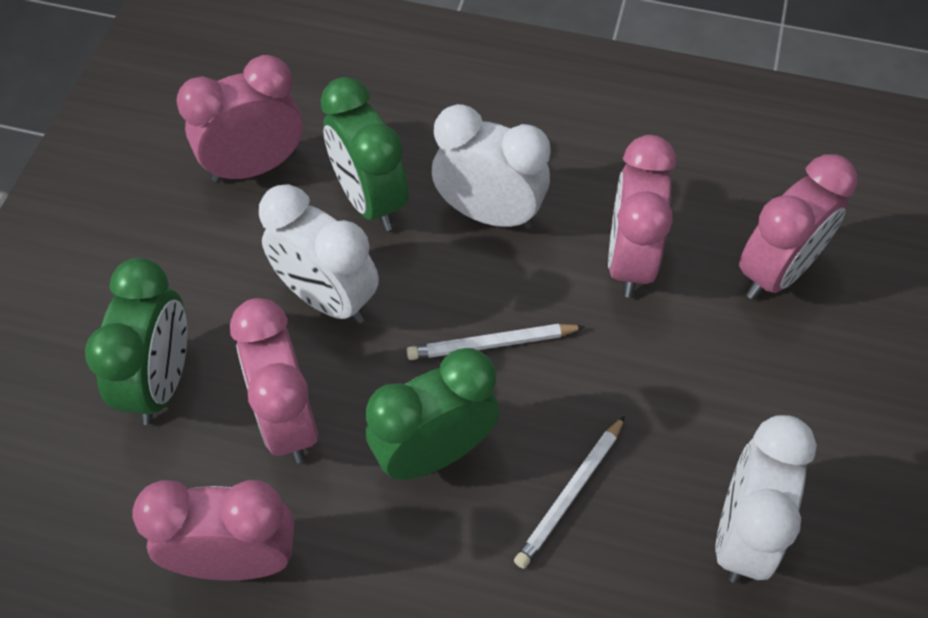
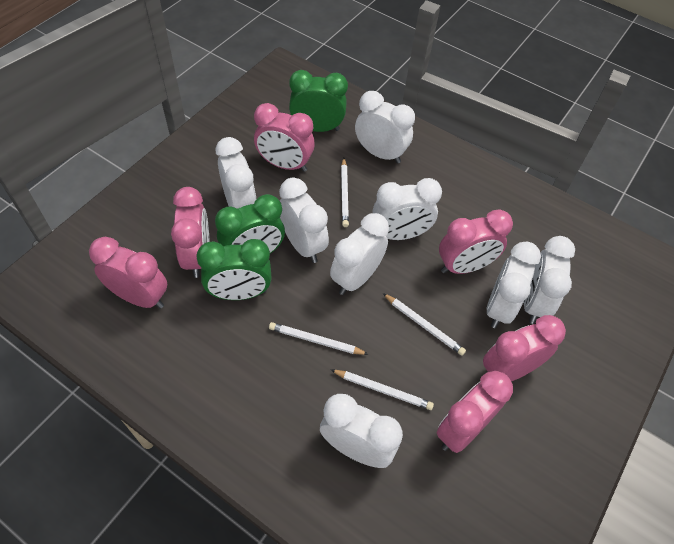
pink clock: 5 -> 6
white clock: 3 -> 8
white pencil: 2 -> 4

